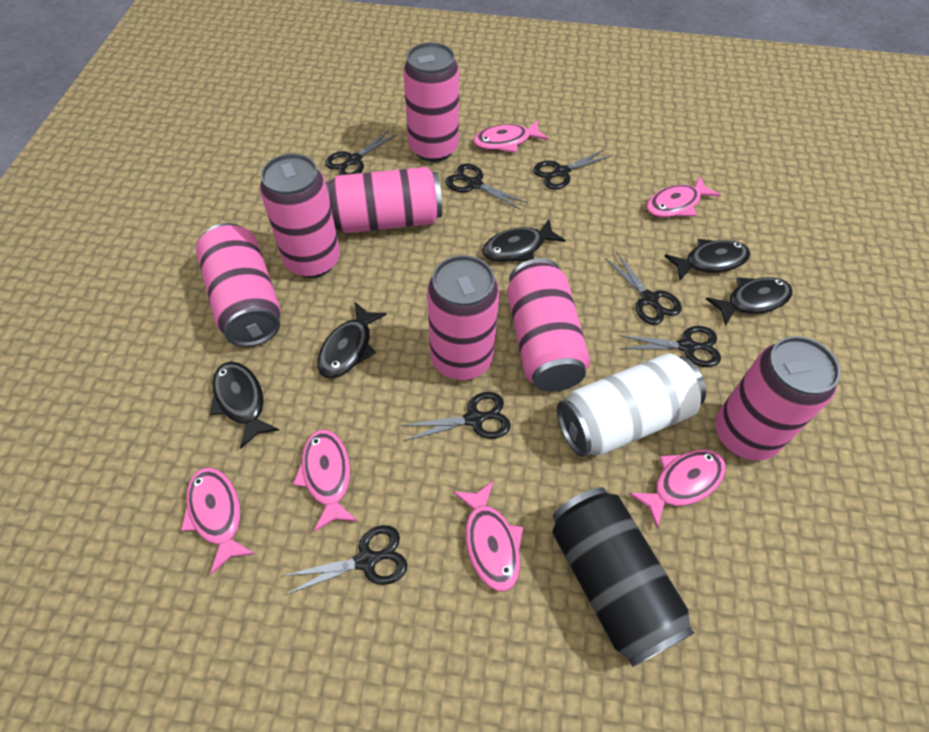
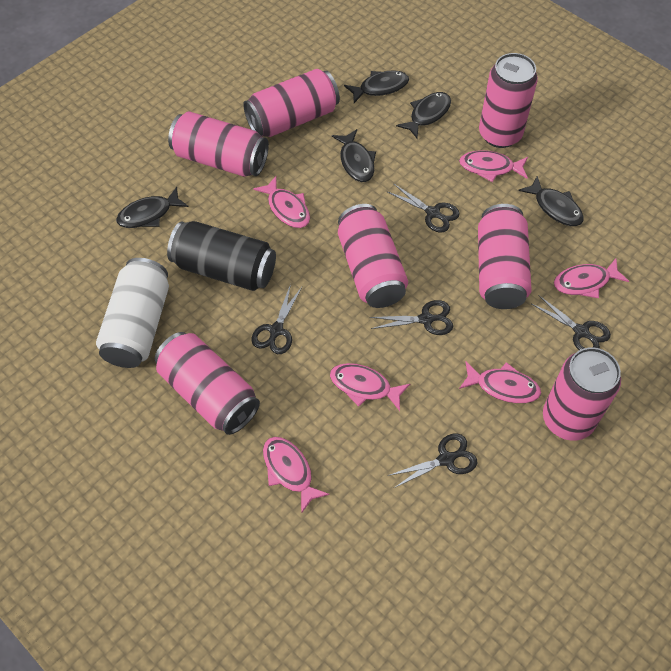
black scissors: 7 -> 5

